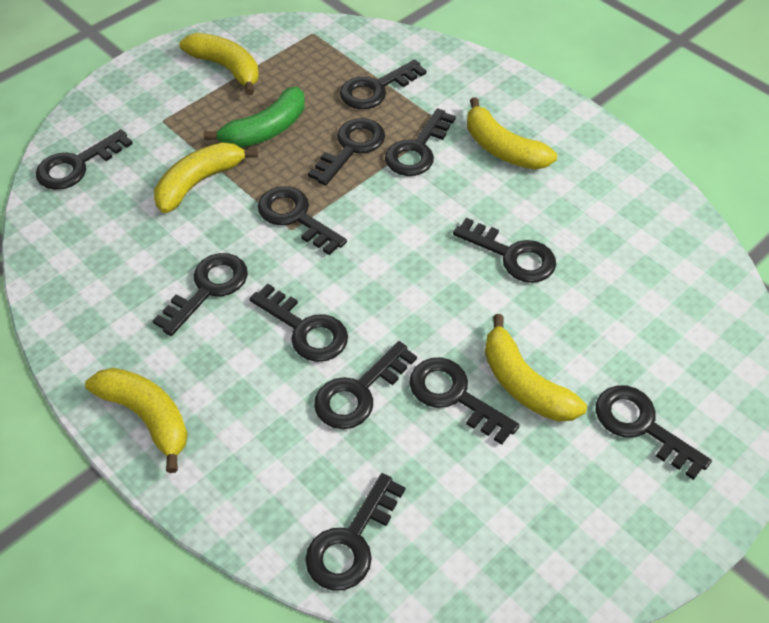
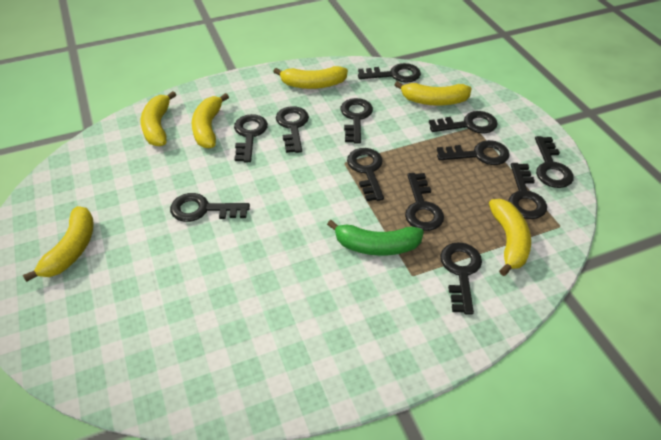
yellow banana: 5 -> 6

